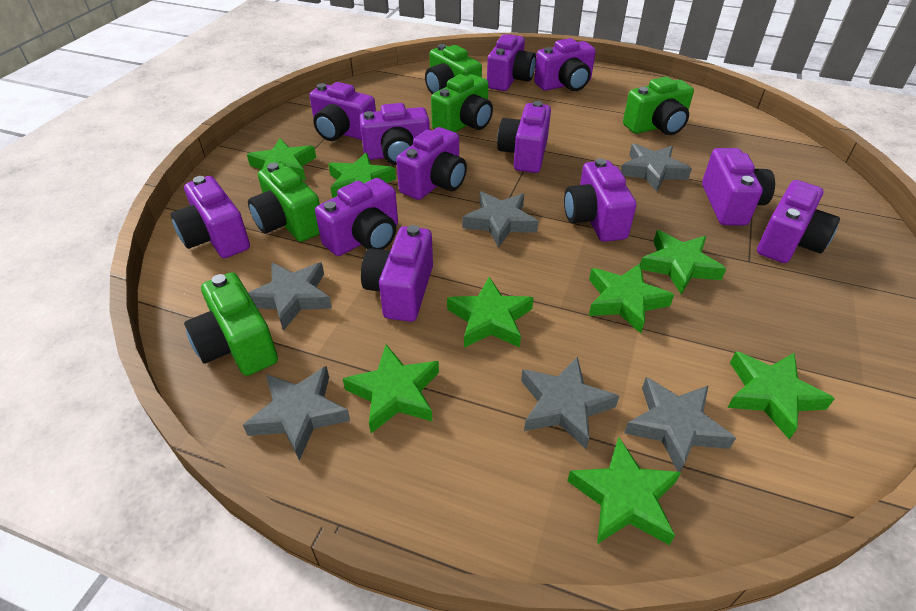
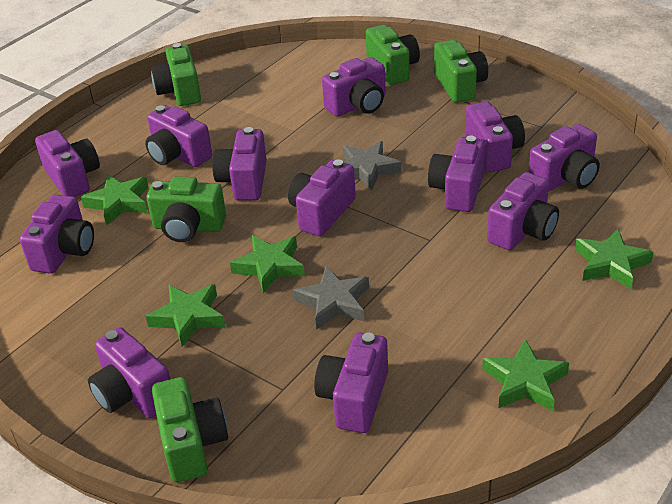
green star: 8 -> 5
grey star: 6 -> 2

